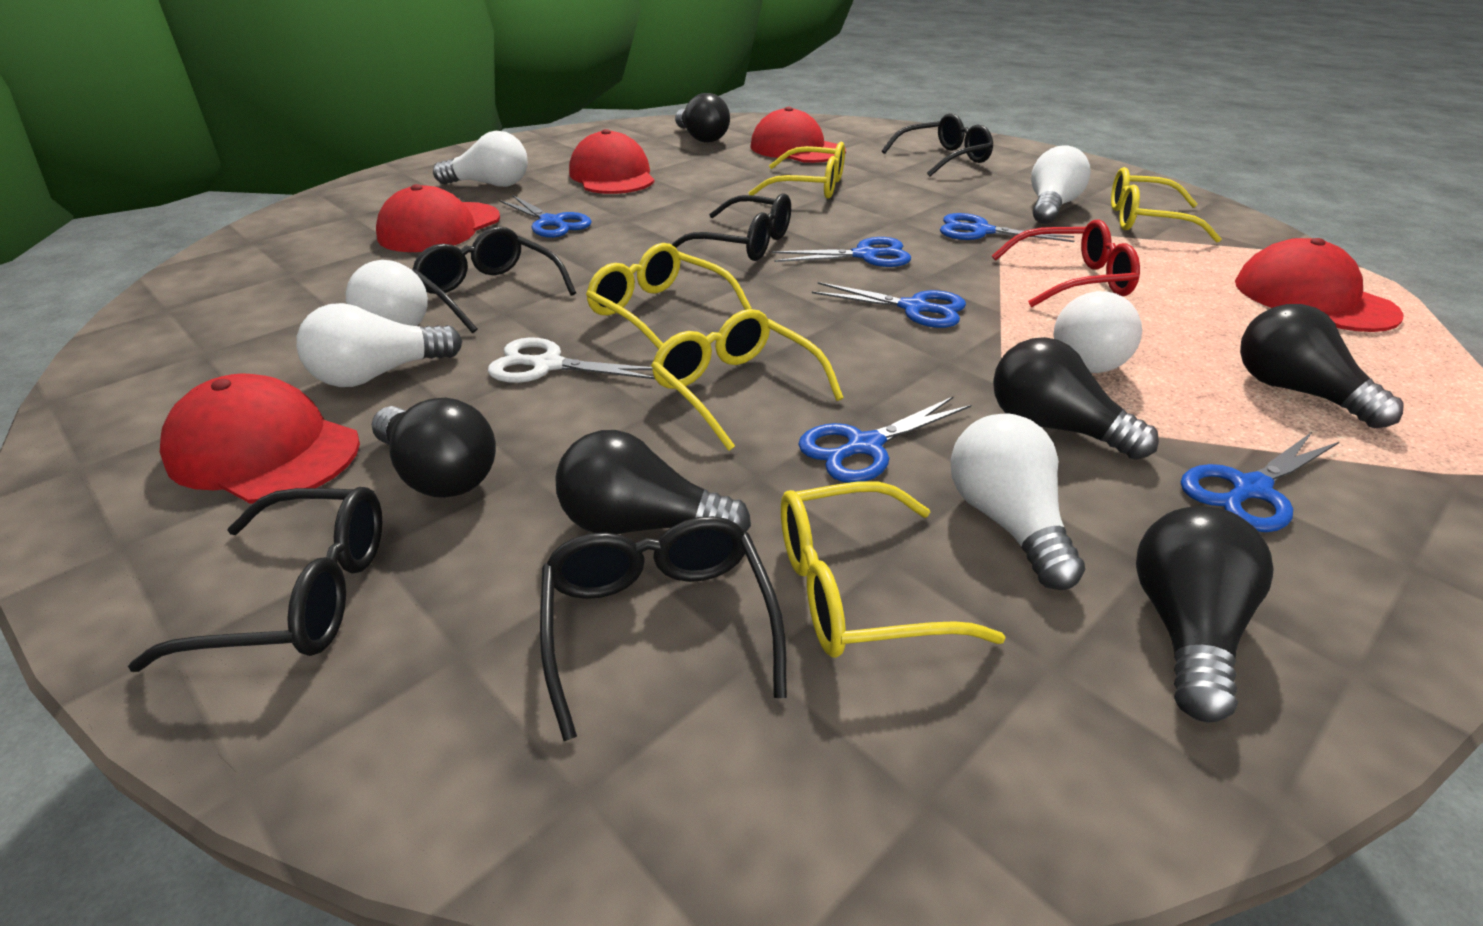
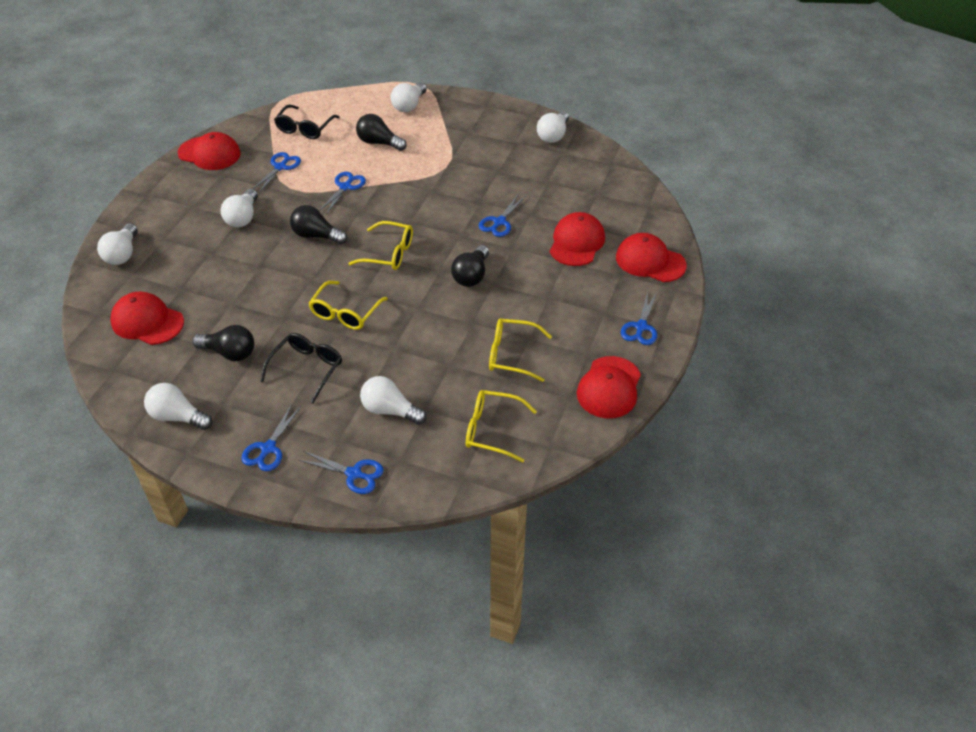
black glasses: 5 -> 2
black light bulb: 6 -> 4
red glasses: 1 -> 0
white scissors: 1 -> 0
yellow glasses: 5 -> 4

